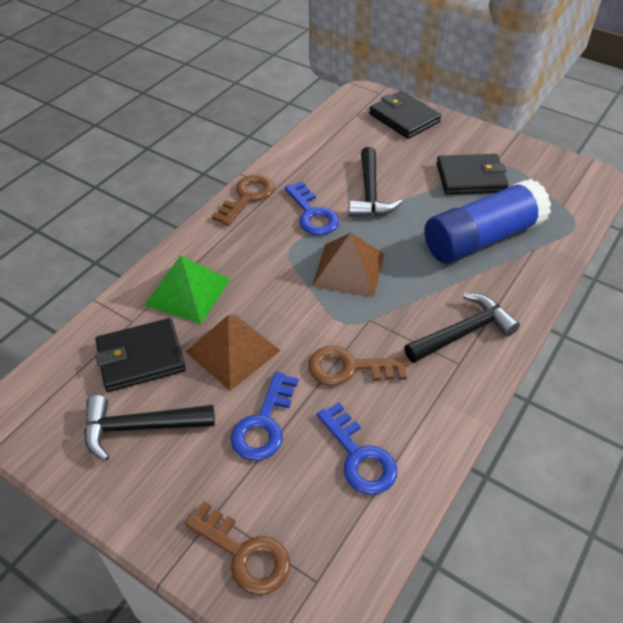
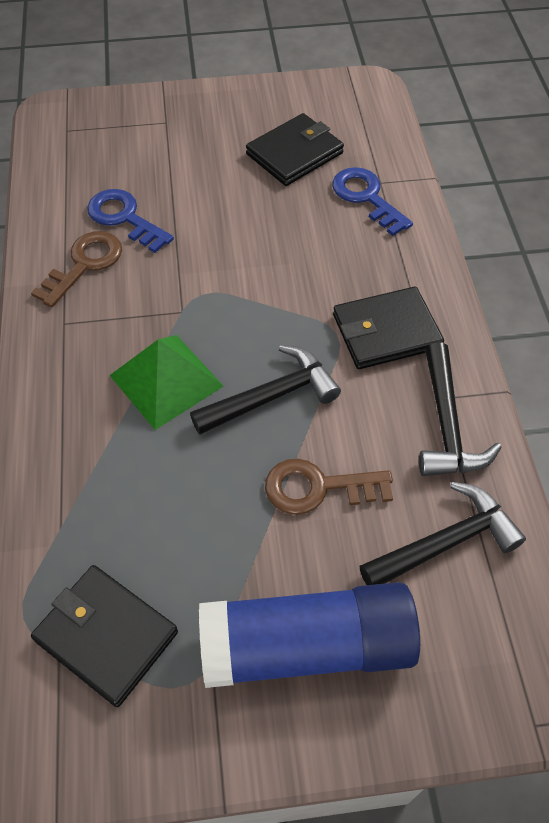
blue key: 3 -> 2
brown key: 3 -> 2
brown pyramid: 2 -> 0

